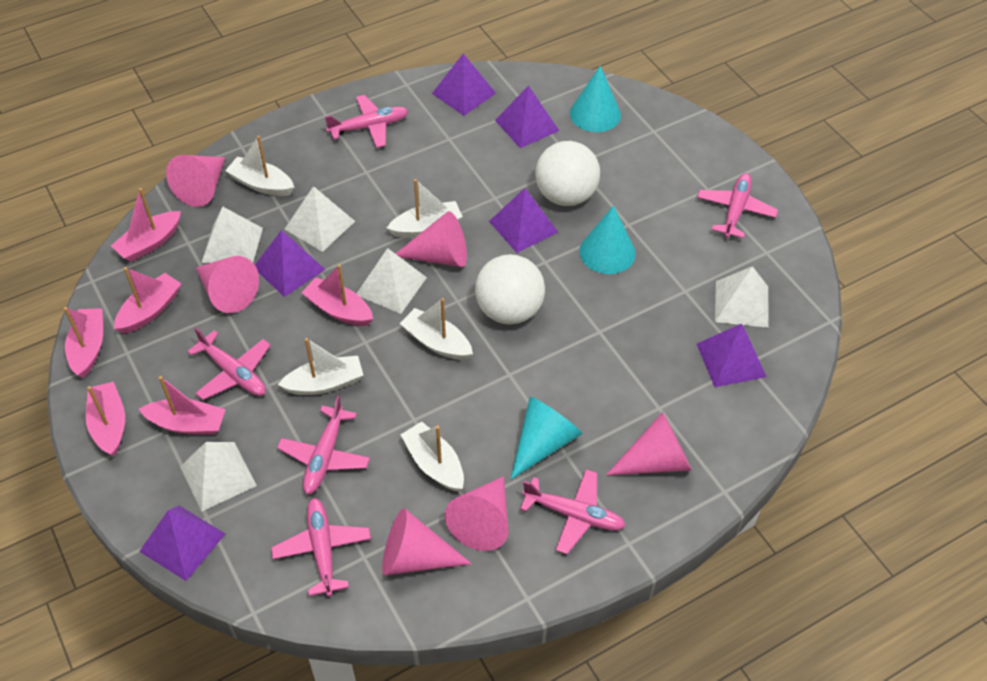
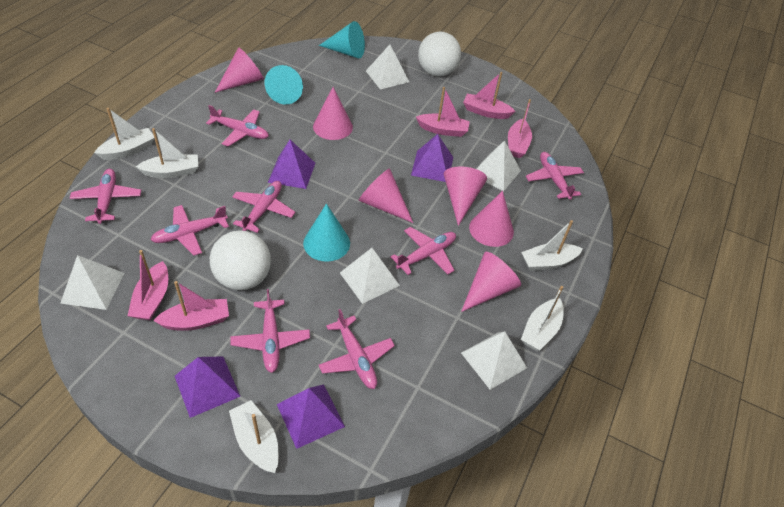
pink boat: 6 -> 5
pink plane: 6 -> 8
purple pyramid: 6 -> 4

